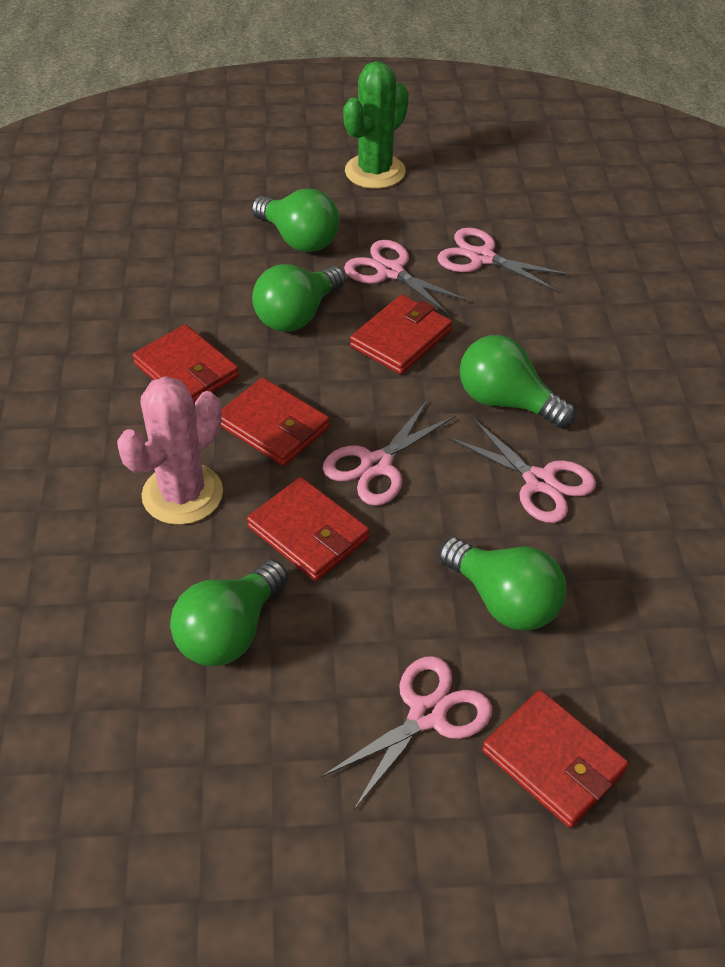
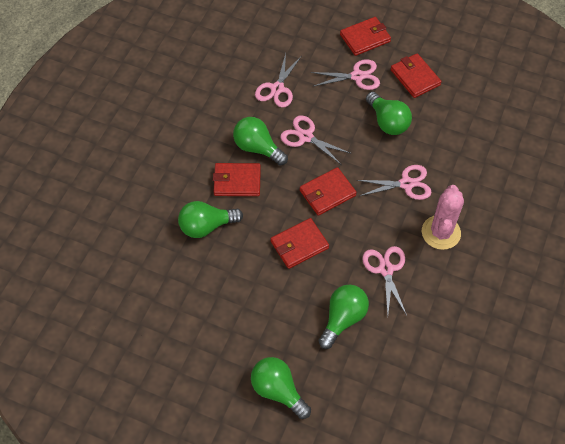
green cactus: 1 -> 0

